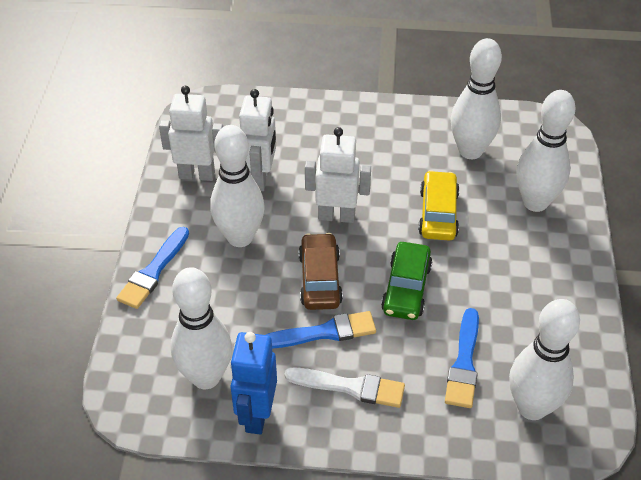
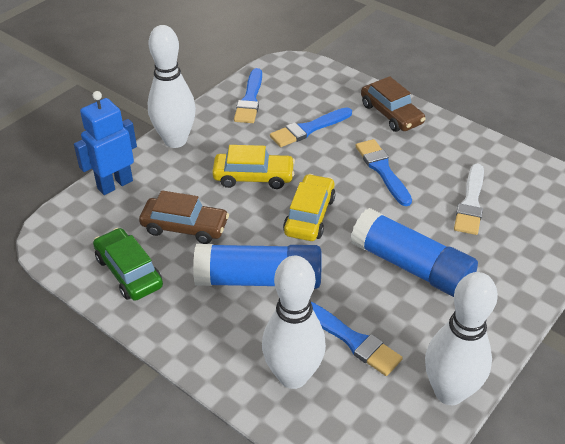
blue brush: 3 -> 4
blue glue stick: 0 -> 2
brown car: 1 -> 2
white bowling pin: 5 -> 3
white robot: 3 -> 0
yellow car: 1 -> 2

